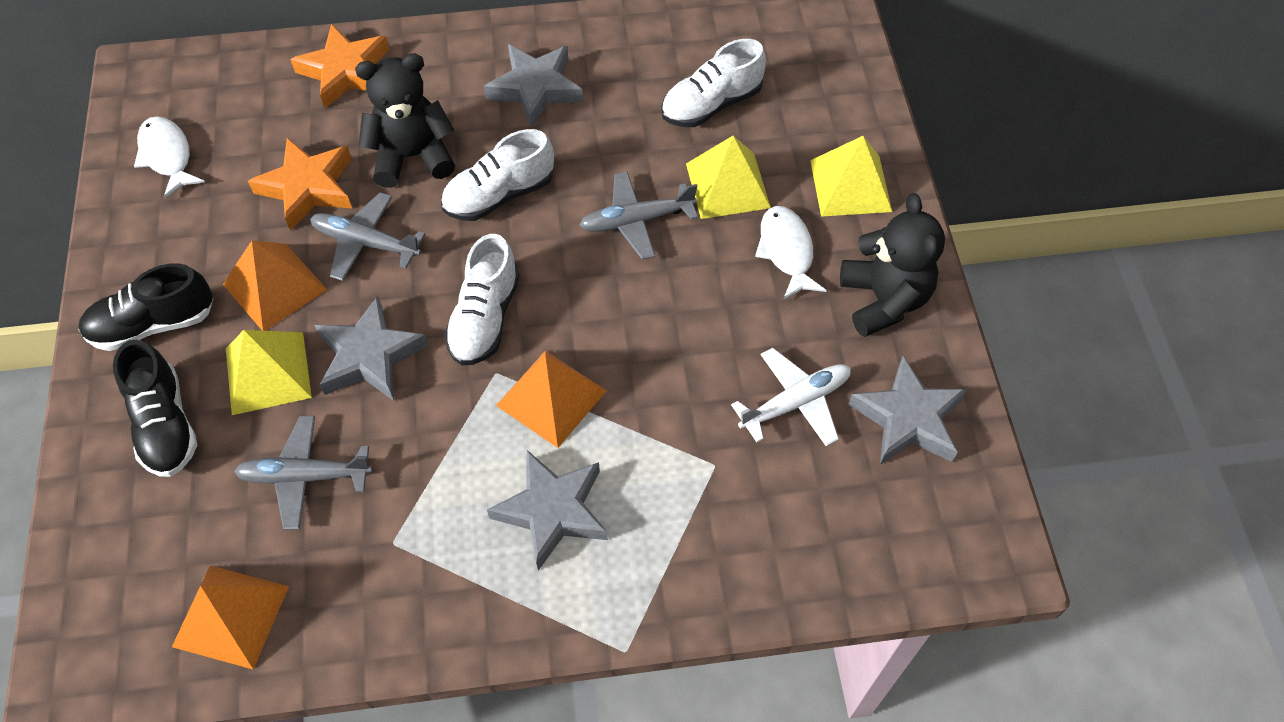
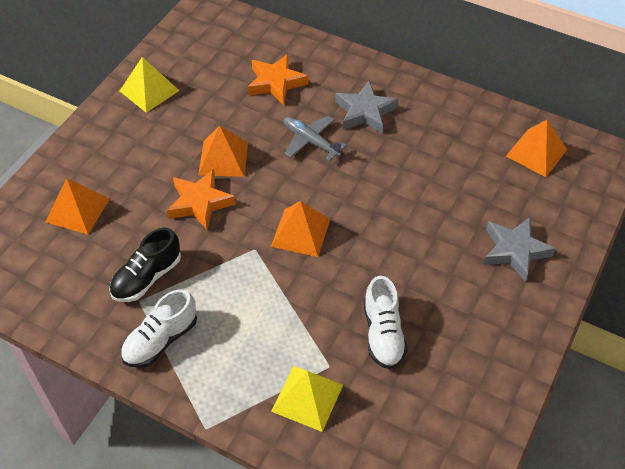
black shoe: 2 -> 1
black teddy bear: 2 -> 0
grey plane: 3 -> 1
grey star: 4 -> 2
orange pyramid: 3 -> 4
white fish: 2 -> 0
white plane: 1 -> 0
white shoe: 3 -> 2
yellow pyramid: 3 -> 2

